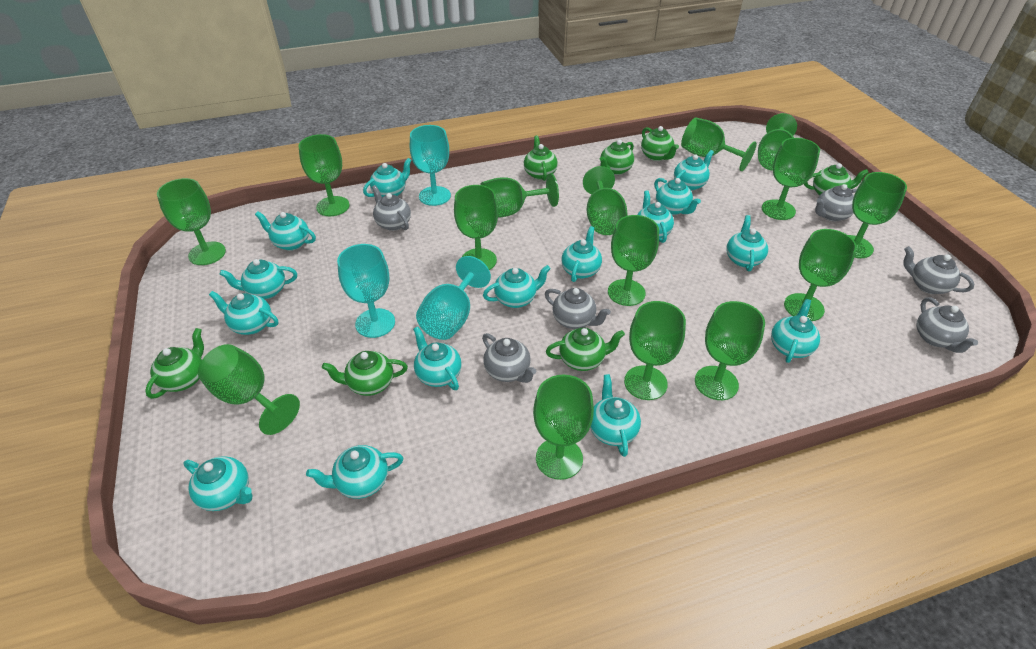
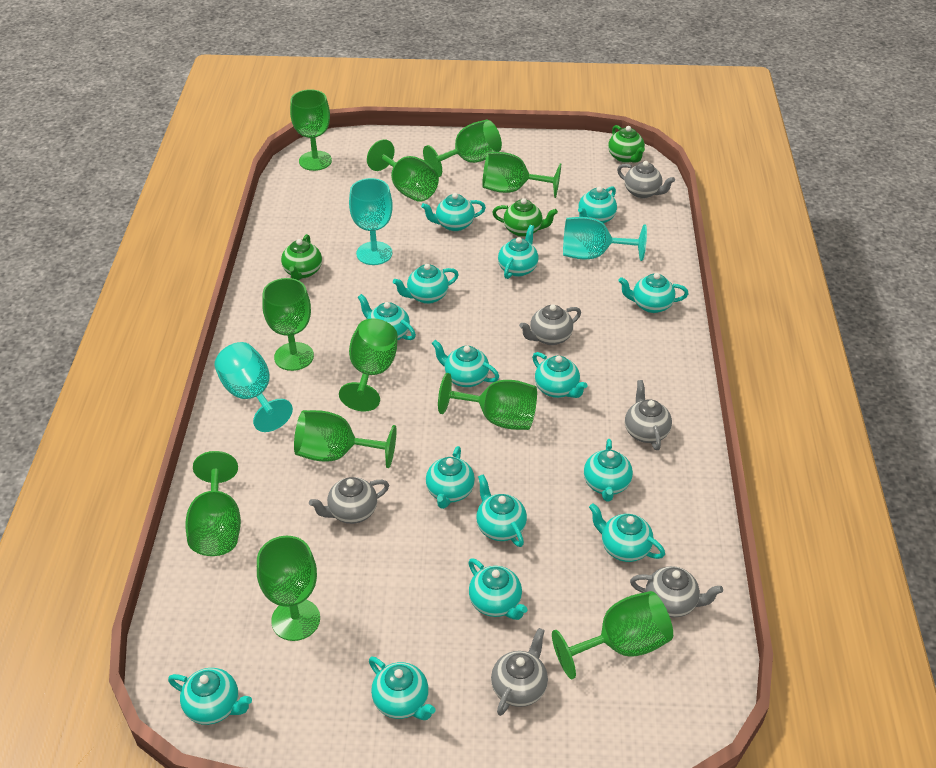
green goblet: 15 -> 11
green teapot: 7 -> 3

